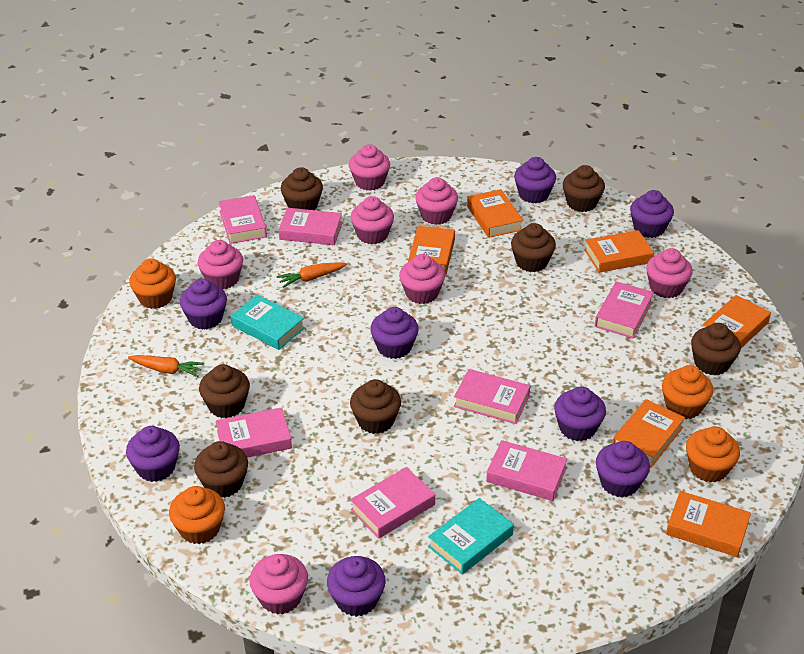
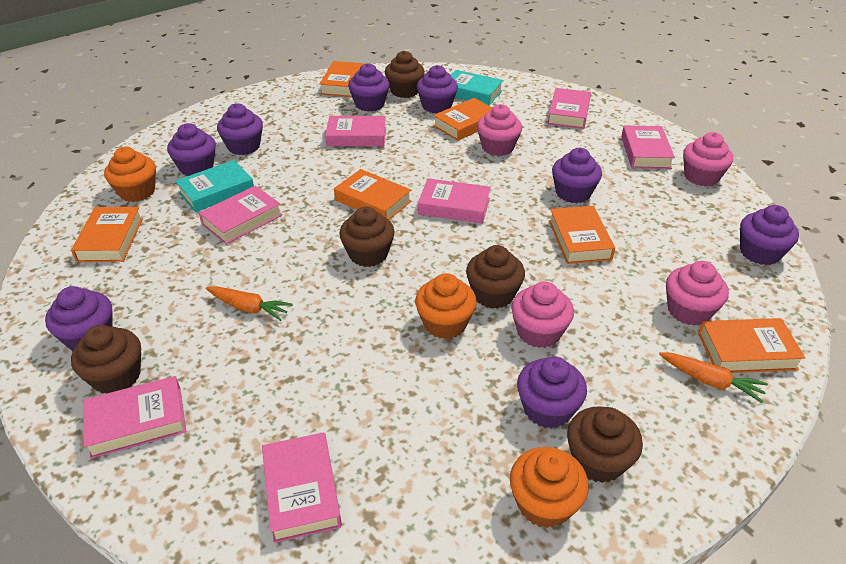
brown cupcake: 7 -> 5
orange cupcake: 4 -> 3
pink cupcake: 7 -> 4

